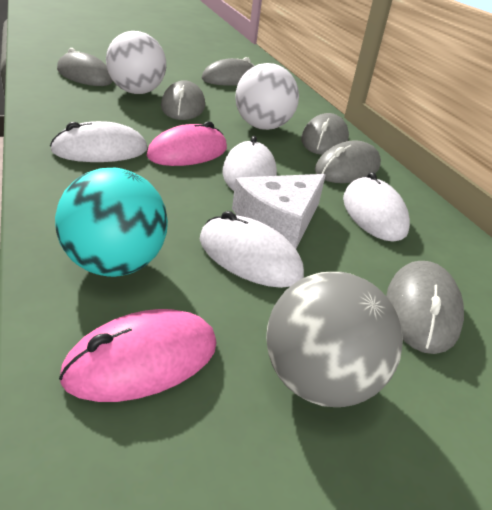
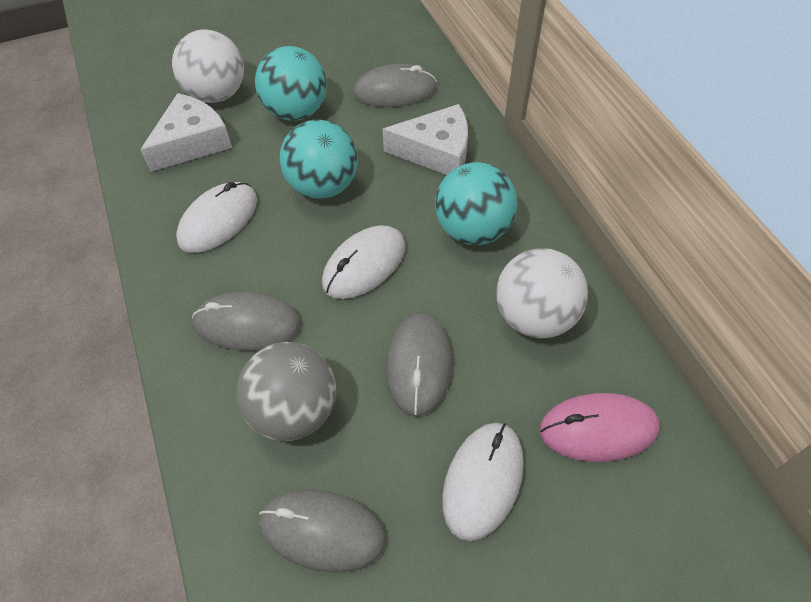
grey mouse: 6 -> 4
pink mouse: 2 -> 1
turquoise ball: 1 -> 3
white cheese: 1 -> 2
white mouse: 4 -> 3

